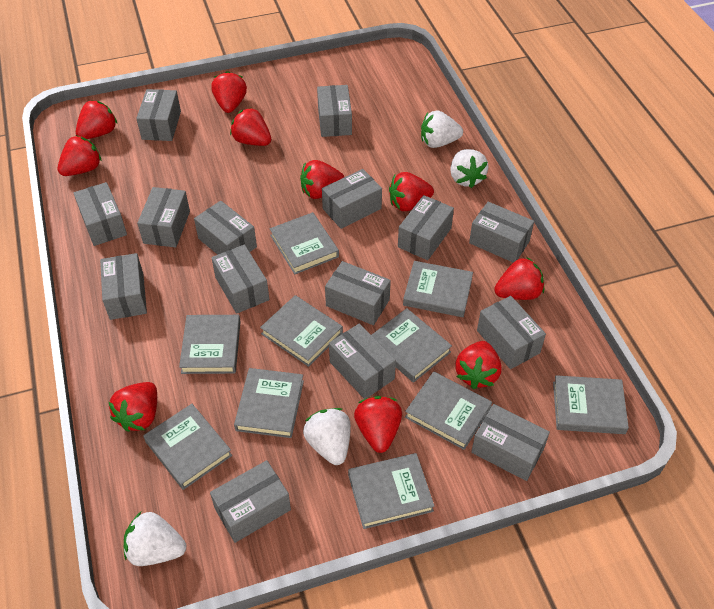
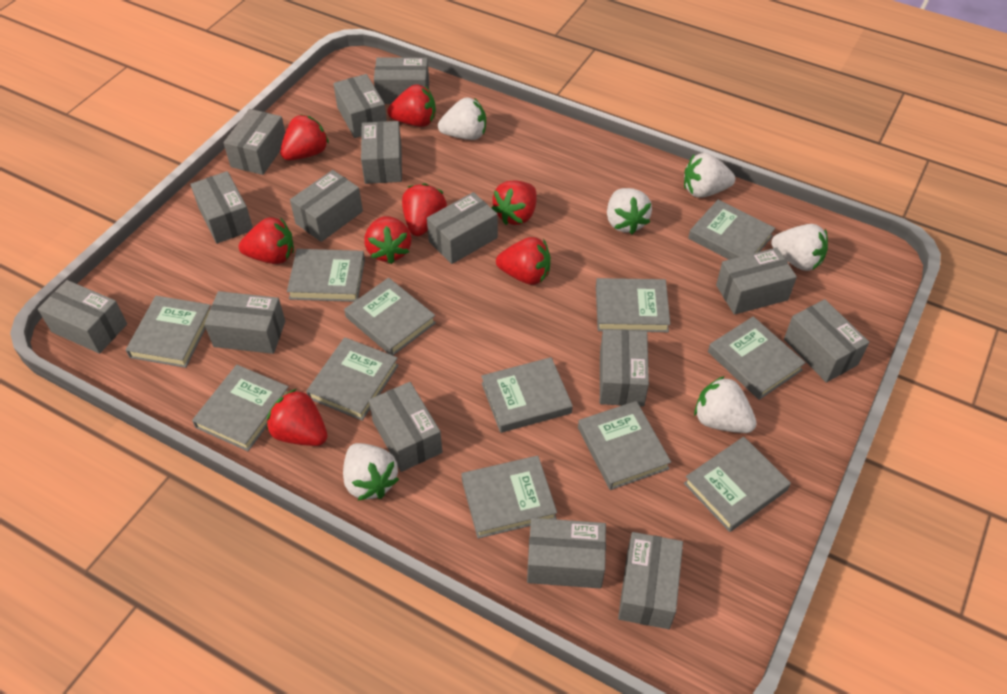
grey book: 10 -> 12
red strawberry: 10 -> 8
white strawberry: 4 -> 6

